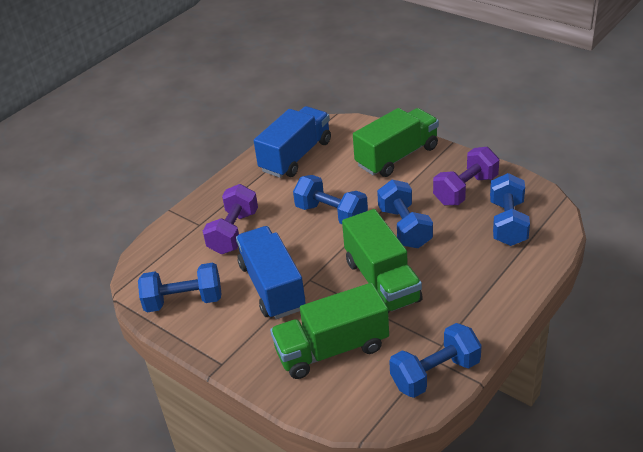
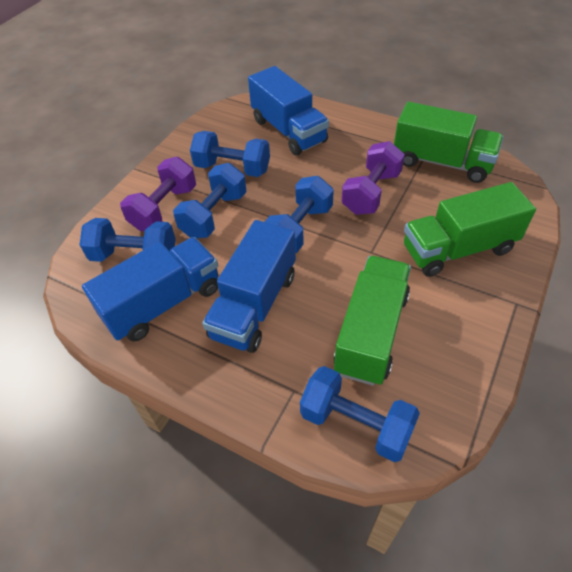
blue truck: 2 -> 3

